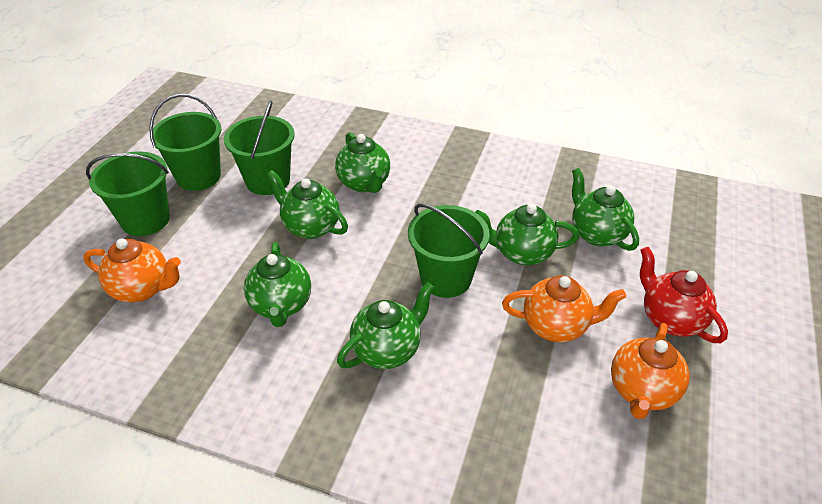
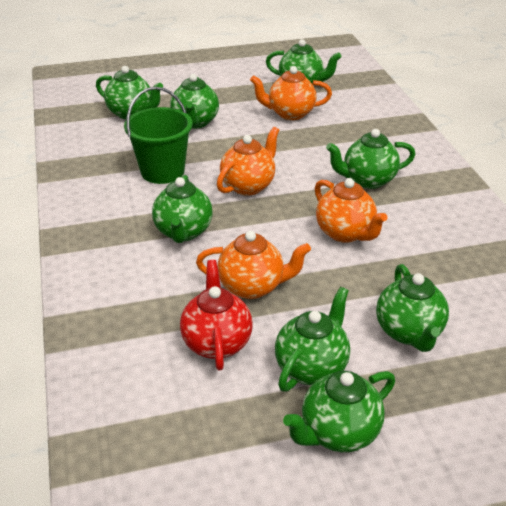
green bucket: 4 -> 1
green teapot: 6 -> 8
orange teapot: 3 -> 4

